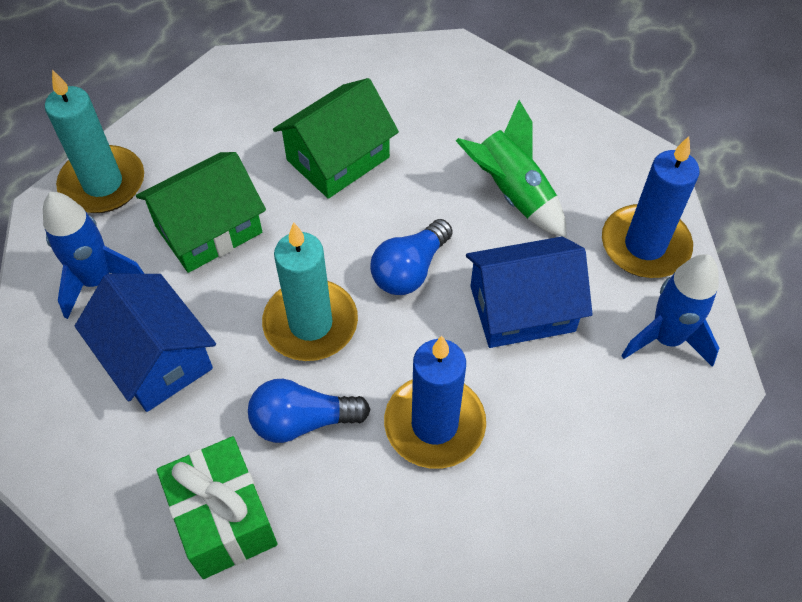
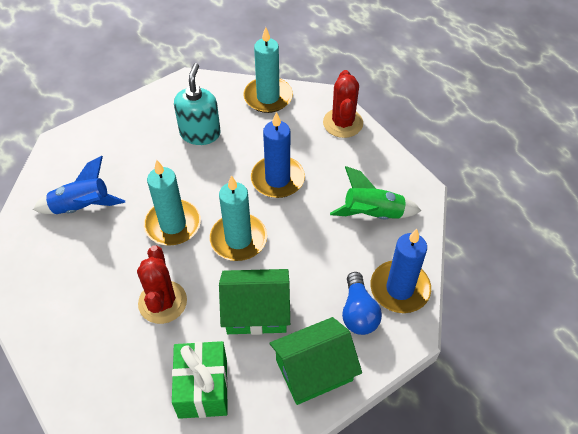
blue house: 2 -> 0
blue light bulb: 2 -> 1
blue rocket: 2 -> 1
red cactus: 0 -> 2
turquoise candle: 2 -> 3
turquoise soap dispenser: 0 -> 1

